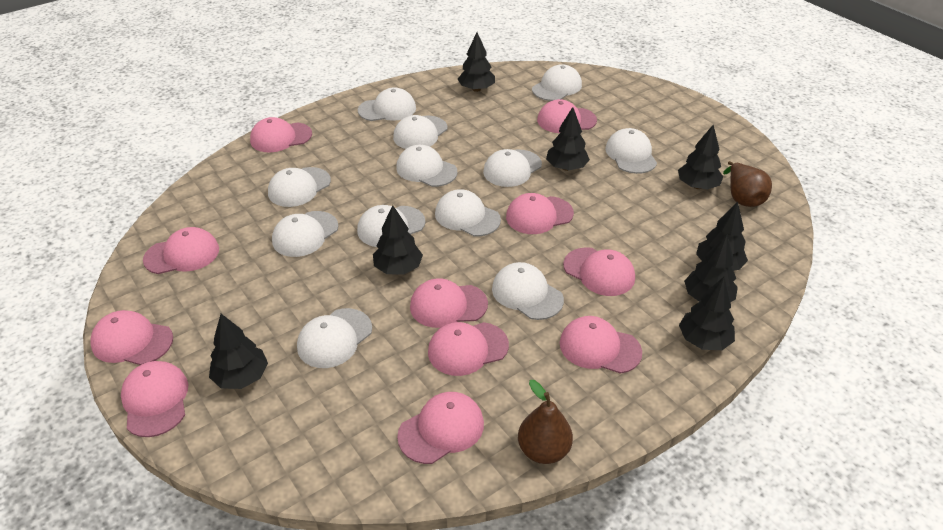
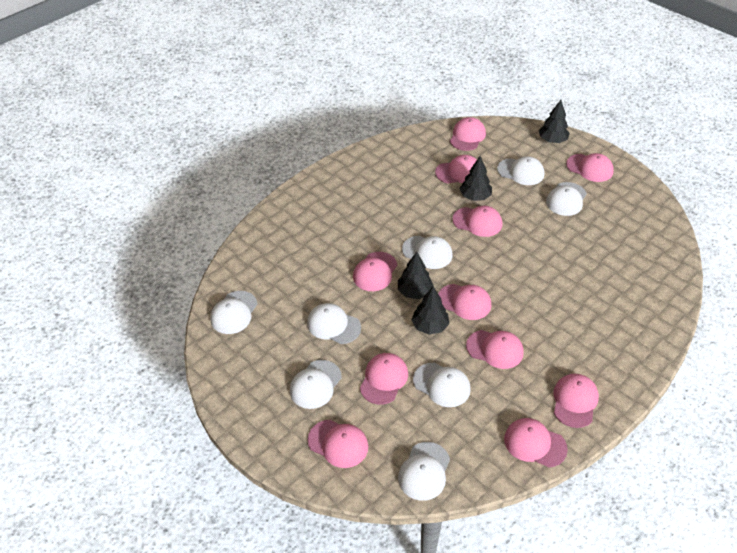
black tree: 8 -> 4
brown pear: 2 -> 0
white cap: 12 -> 8

